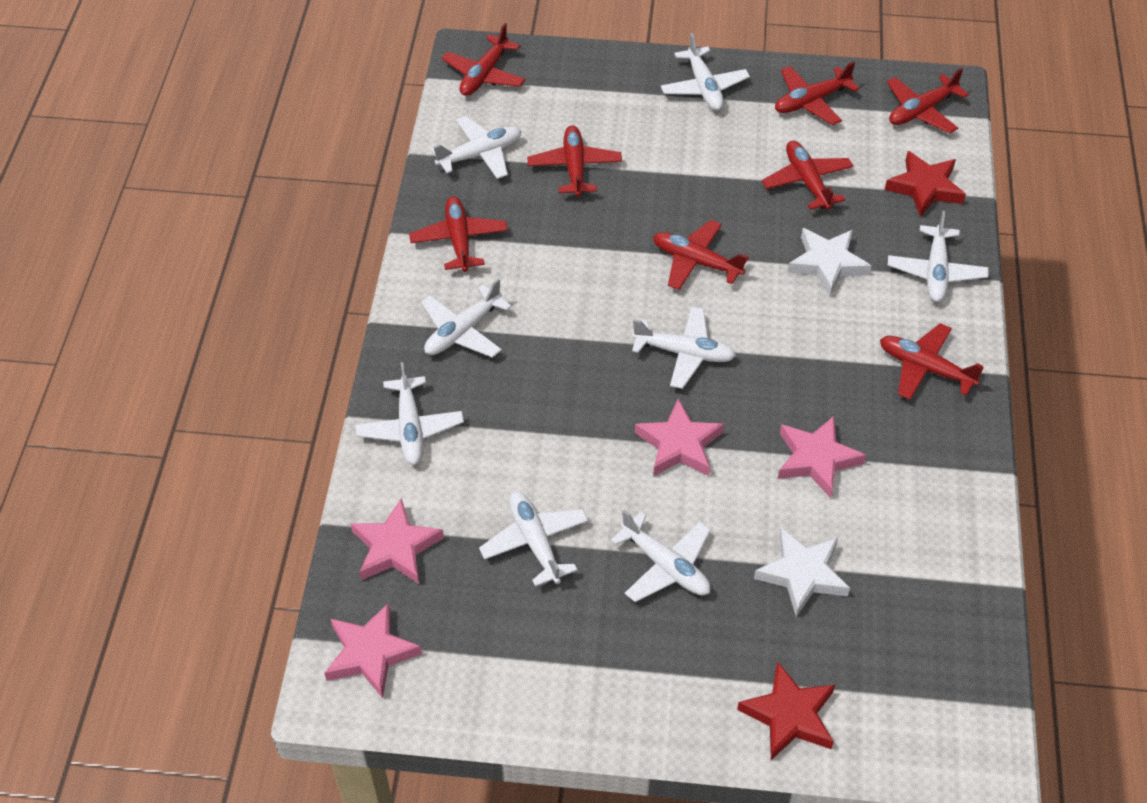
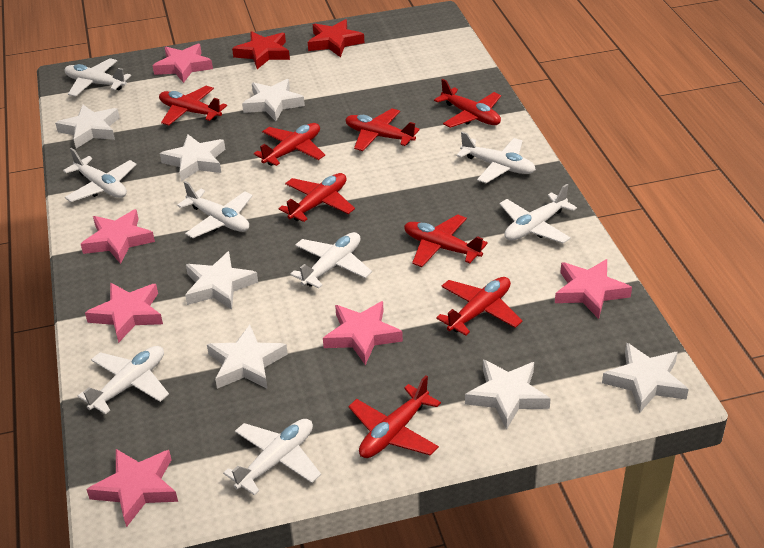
pink star: 4 -> 6
white star: 2 -> 7

